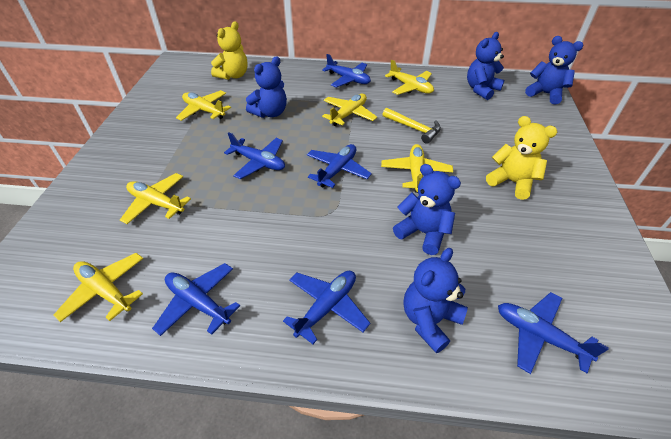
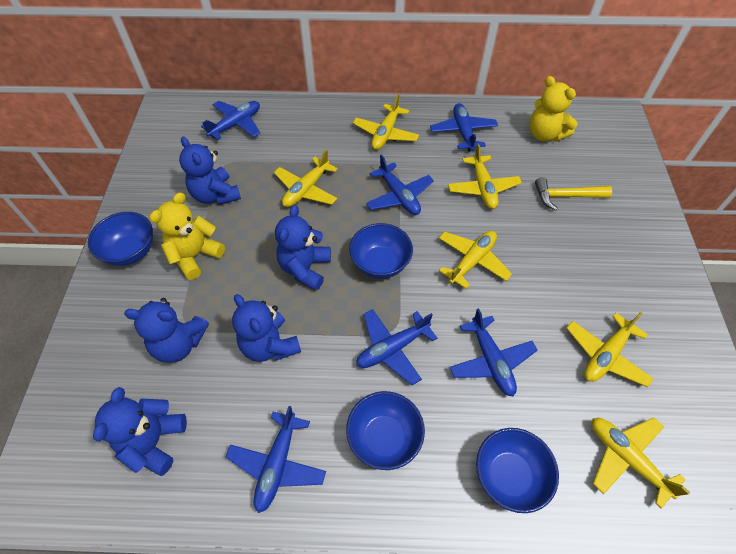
blue bowl: 0 -> 4

